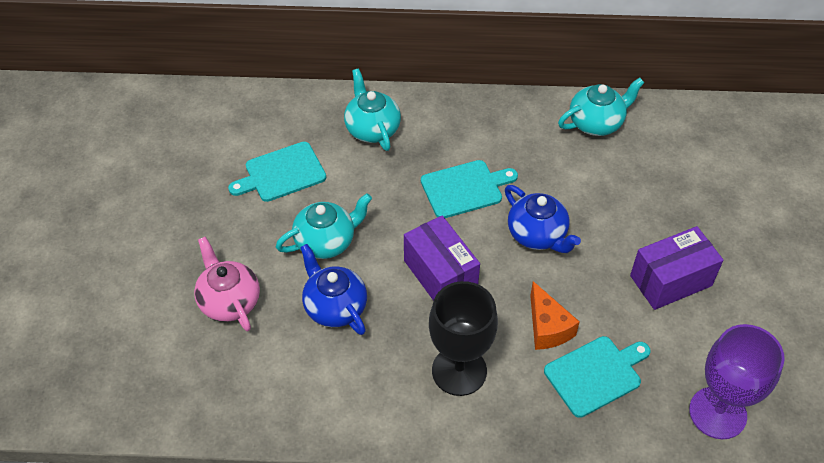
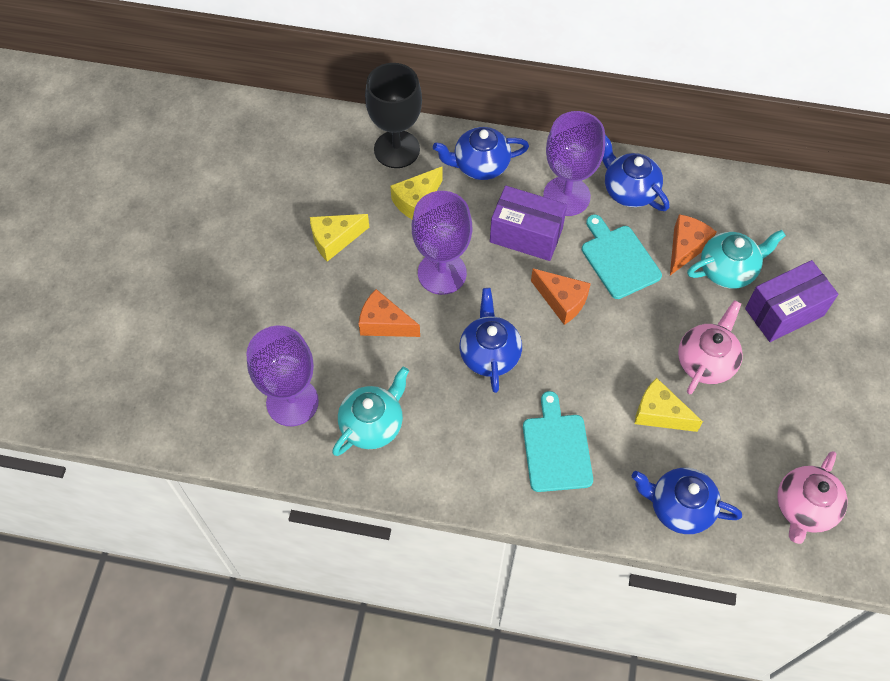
blue teapot: 2 -> 4
orange cheese: 1 -> 3
pink teapot: 1 -> 2
purple goblet: 1 -> 3
turquoise cutting board: 3 -> 2
turquoise teapot: 3 -> 2
yellow cheese: 0 -> 3

